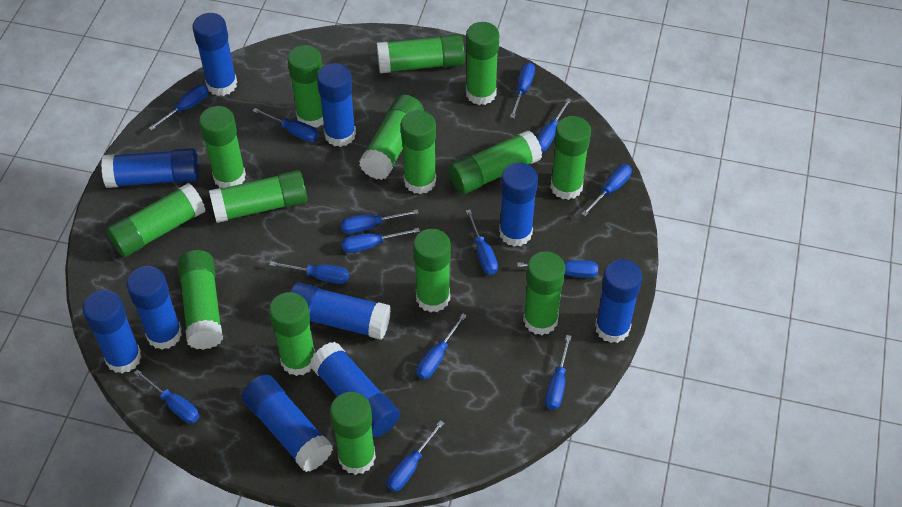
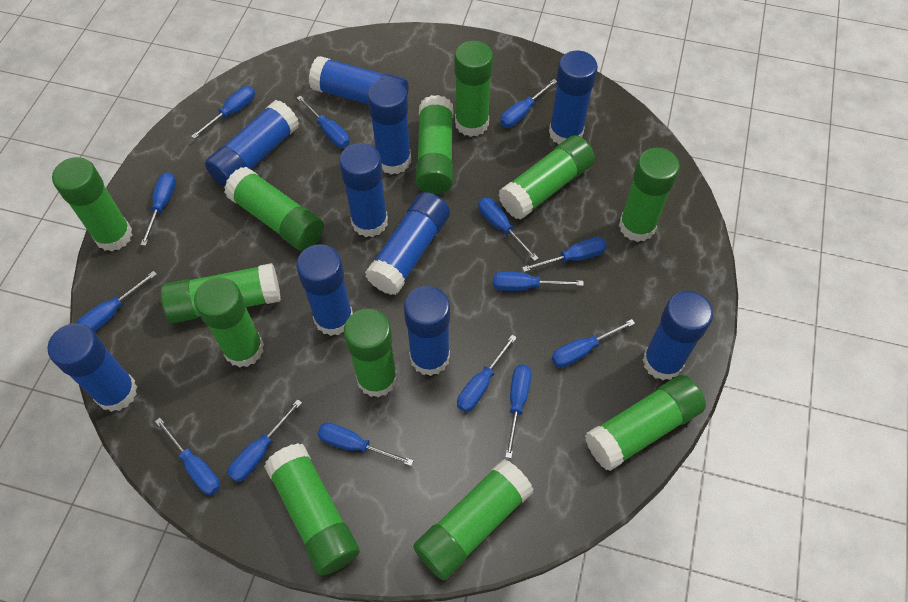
green glue stick: 15 -> 12

